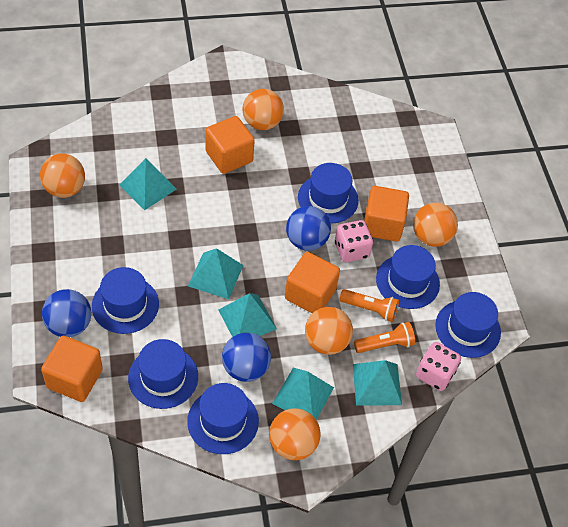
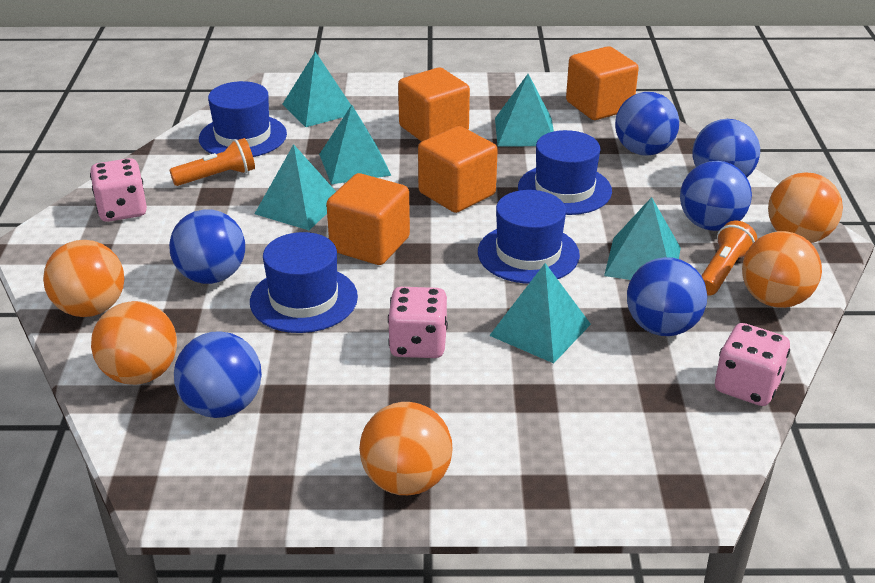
blue ball: 3 -> 6
blue hat: 6 -> 4
pink dice: 2 -> 3
turquoise pyramid: 5 -> 6

